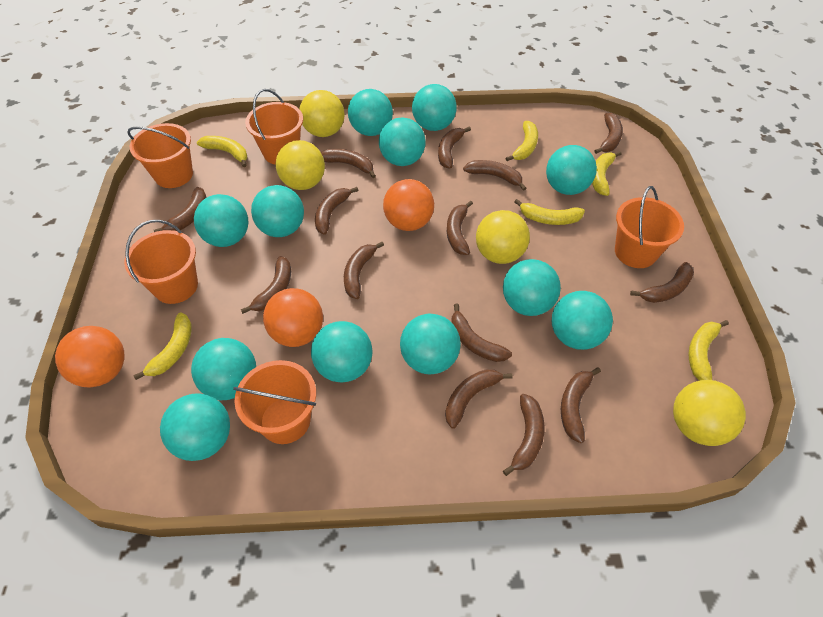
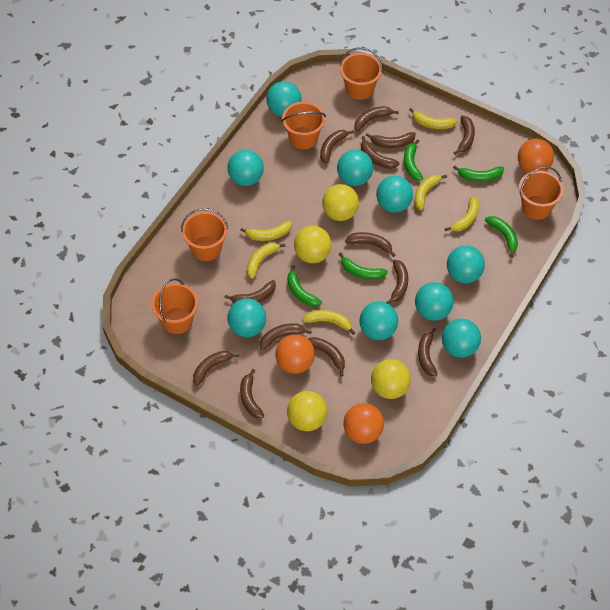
brown banana: 14 -> 13
green banana: 0 -> 5
turquoise ball: 12 -> 9

